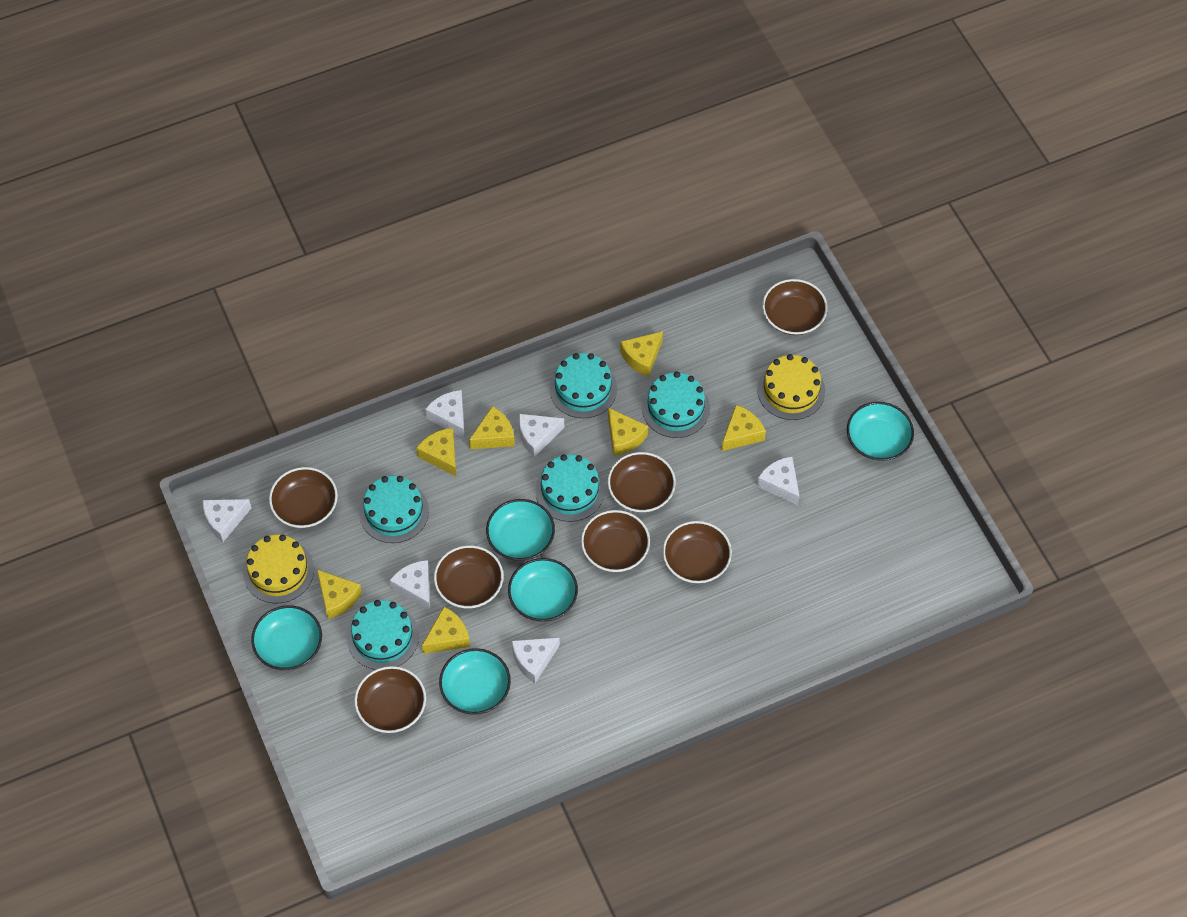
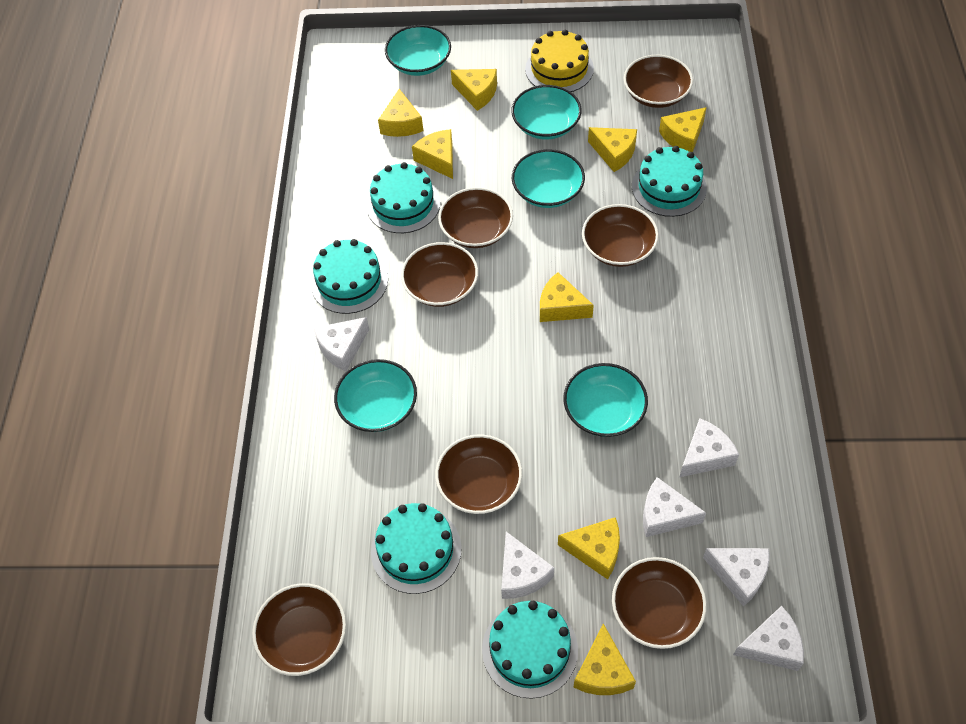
yellow cake: 2 -> 1
yellow cheese: 7 -> 8

